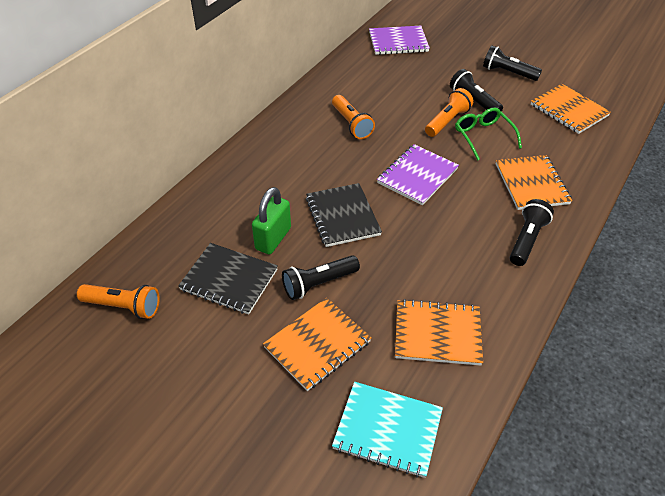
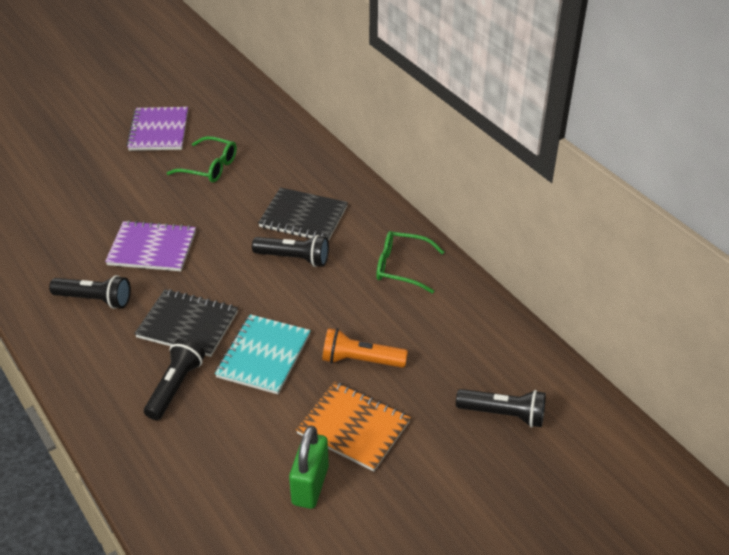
green glasses: 1 -> 2
orange flashlight: 3 -> 1
orange notebook: 4 -> 1

